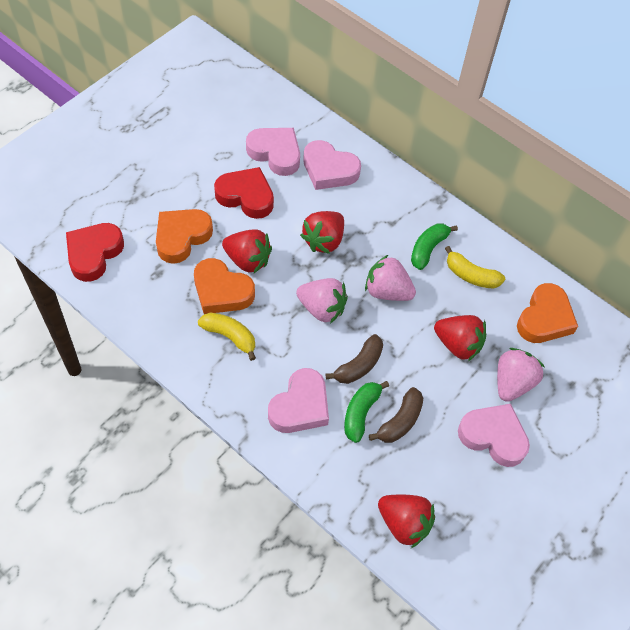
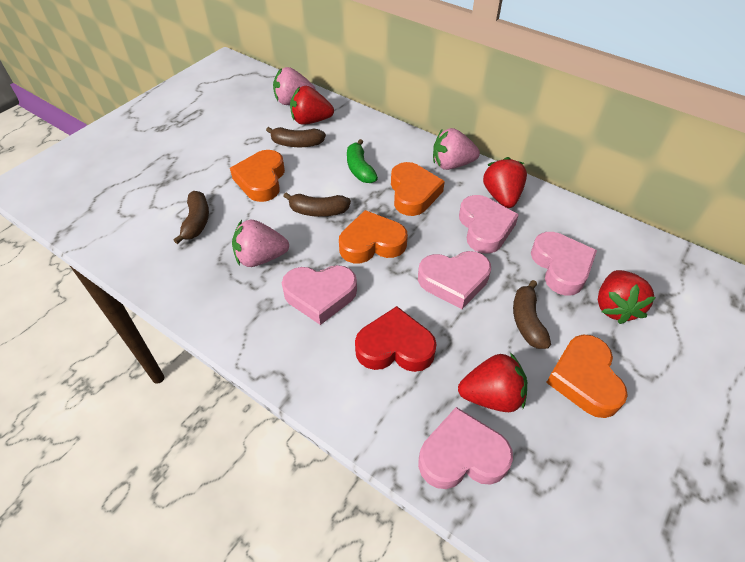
brown banana: 2 -> 4
green banana: 2 -> 1
orange heart: 3 -> 4
pink heart: 4 -> 5
red heart: 2 -> 1
yellow banana: 2 -> 0

